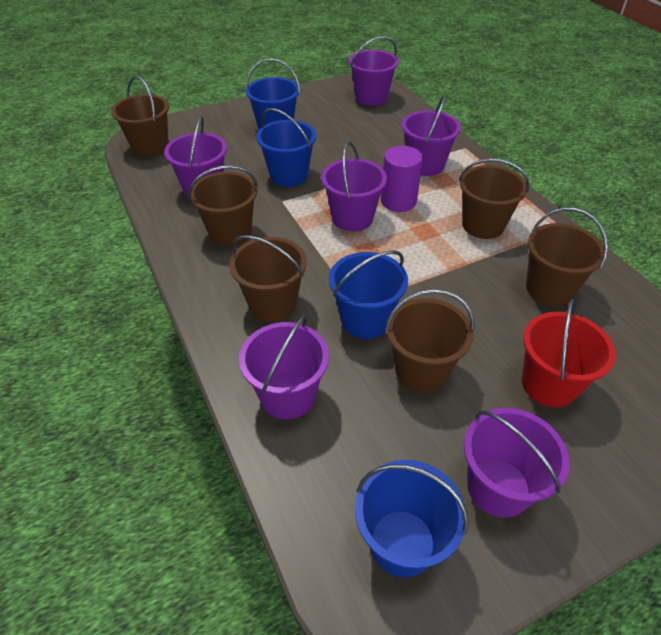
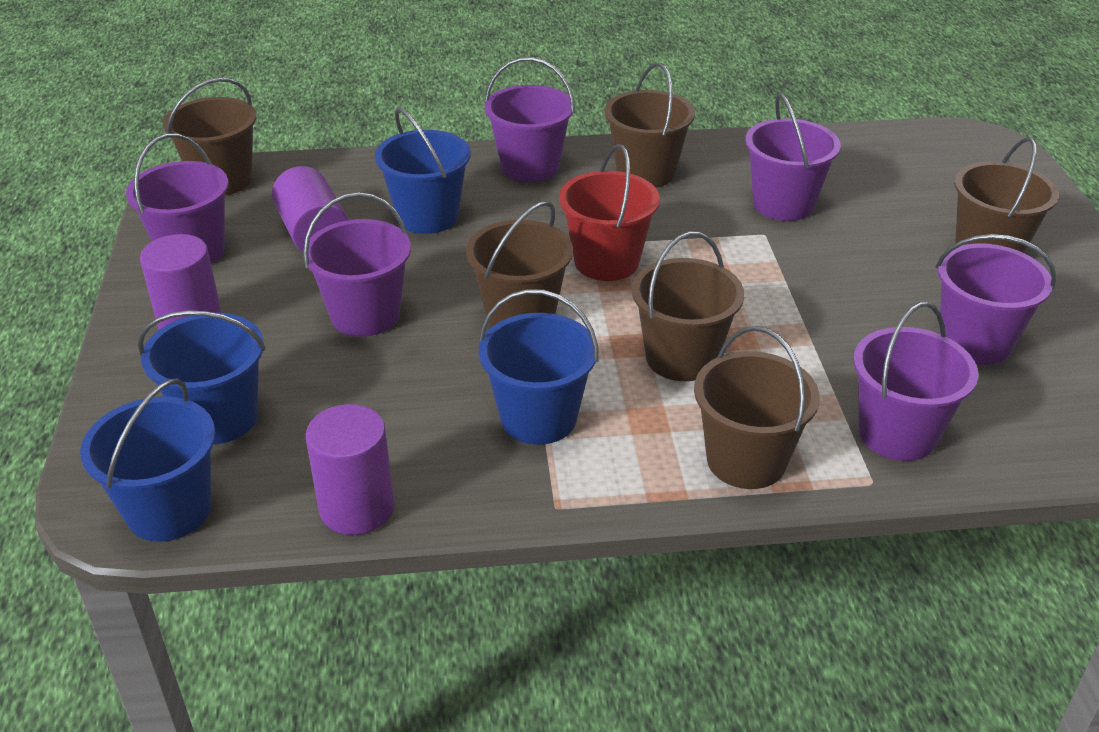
purple cylinder: 1 -> 3

